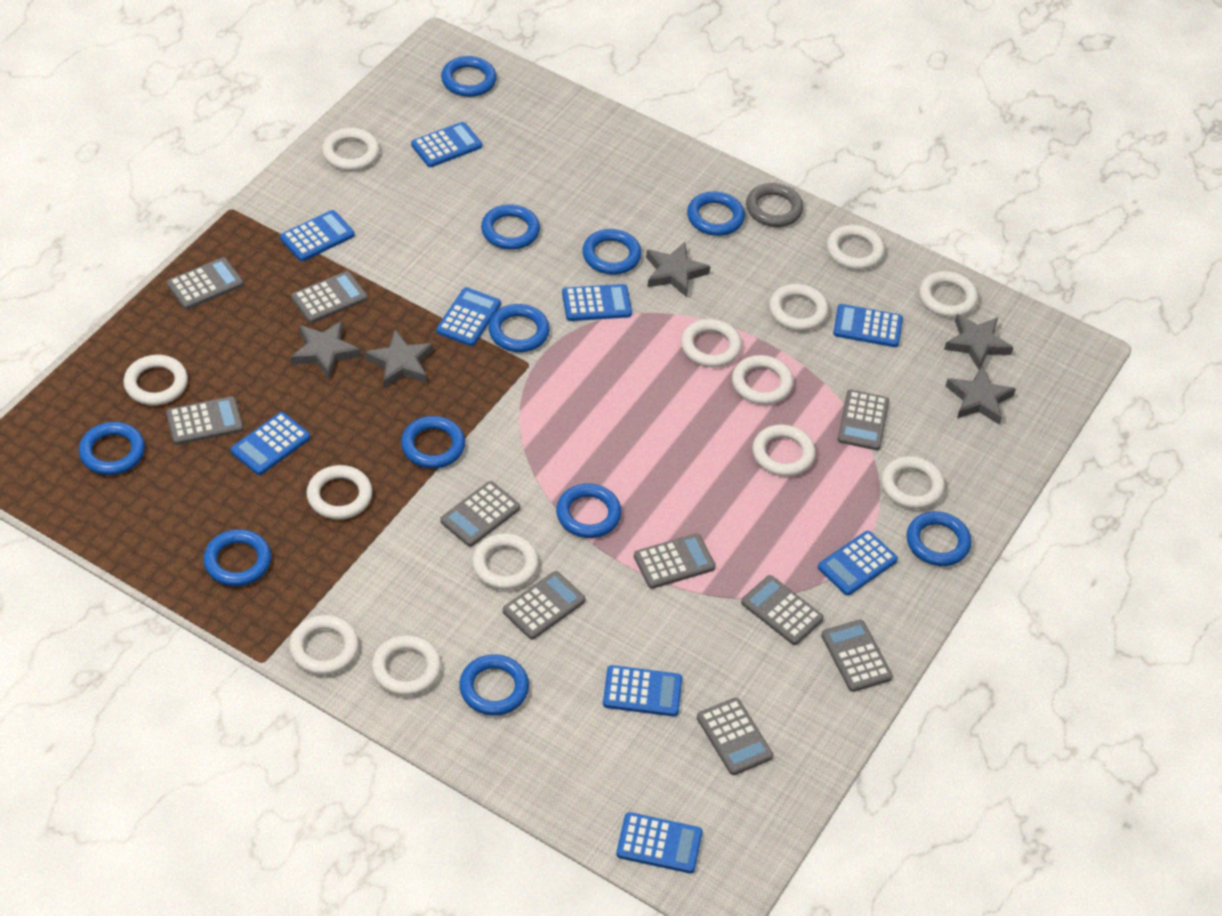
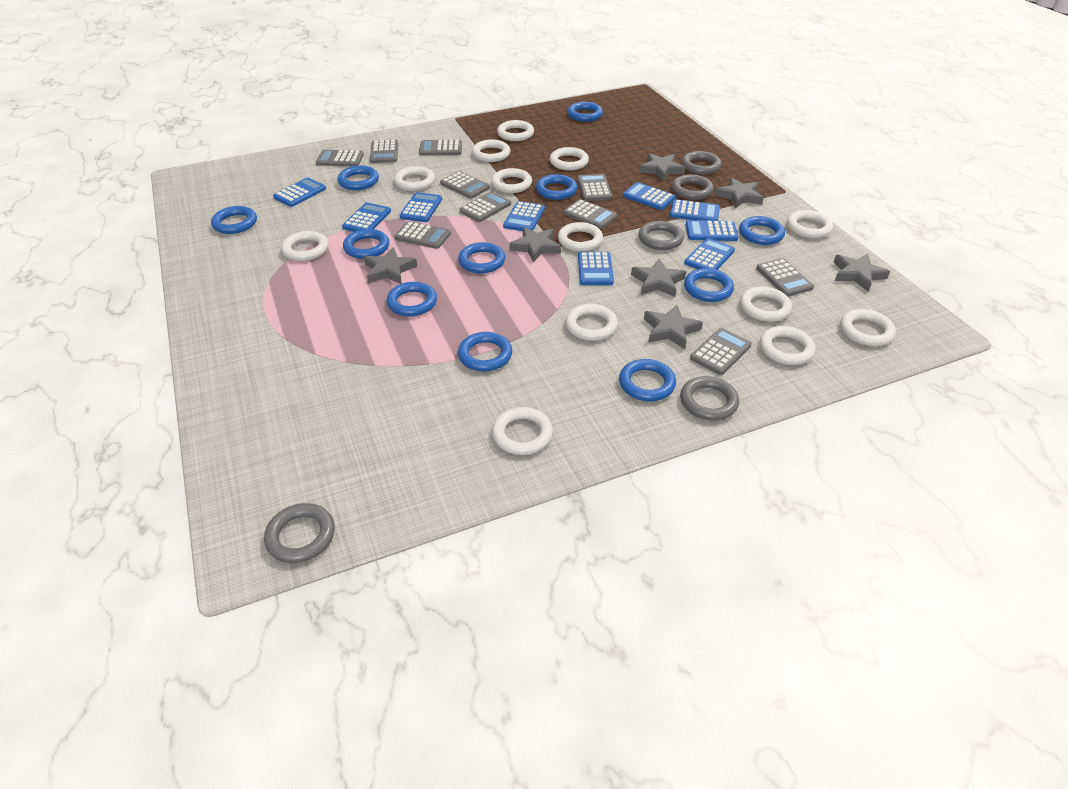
grey ring: 1 -> 5
grey star: 5 -> 7

